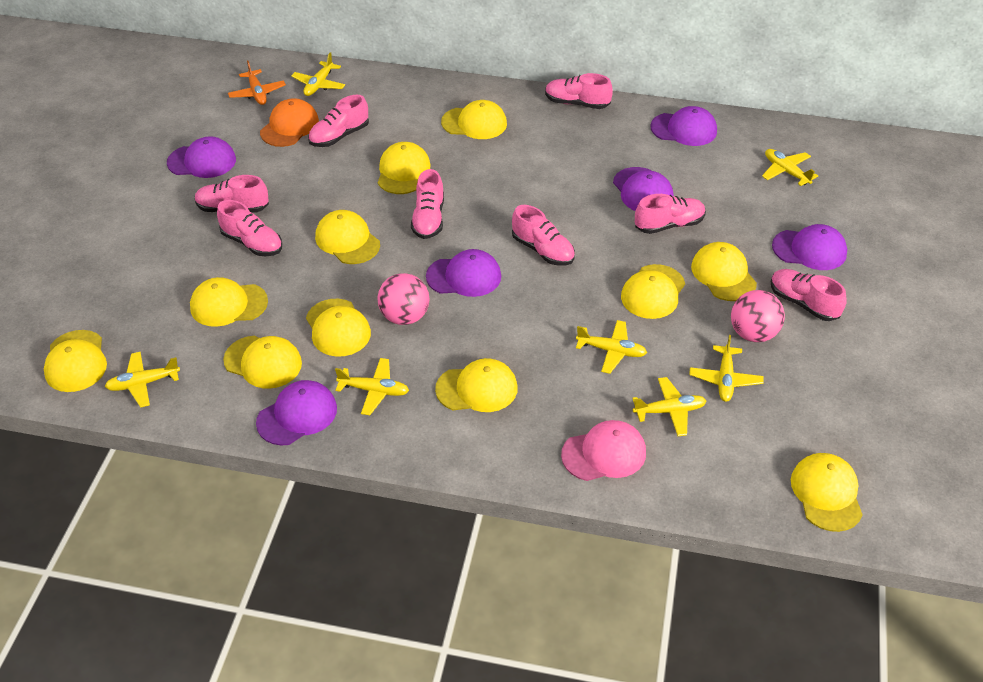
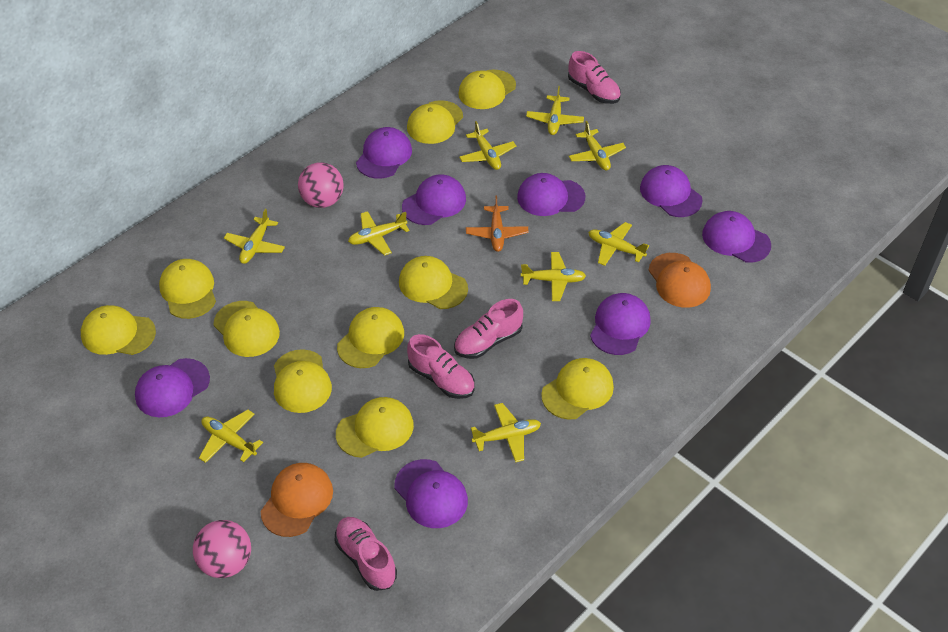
orange cap: 1 -> 2
pink cap: 1 -> 0
pink shoe: 8 -> 4
purple cap: 6 -> 8
yellow cap: 11 -> 10
yellow plane: 7 -> 9

